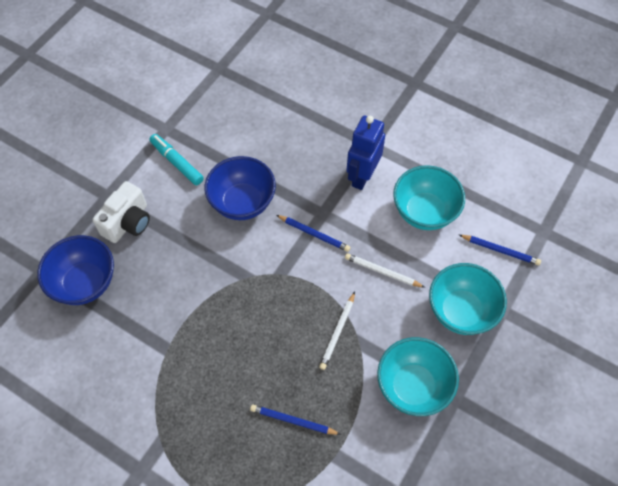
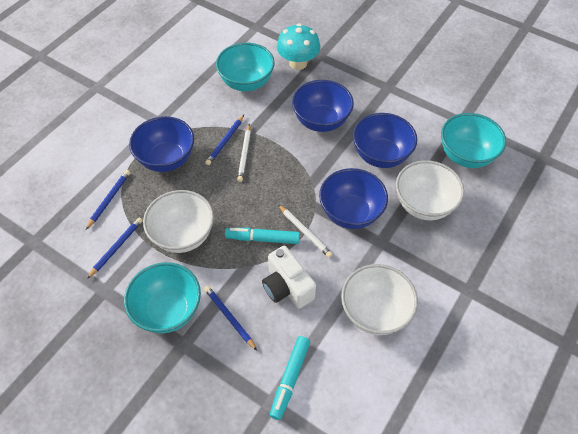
blue bowl: 2 -> 4
blue pencil: 3 -> 4
blue robot: 1 -> 0
turquoise marker: 1 -> 2
turquoise mushroom: 0 -> 1
white bowl: 0 -> 3

